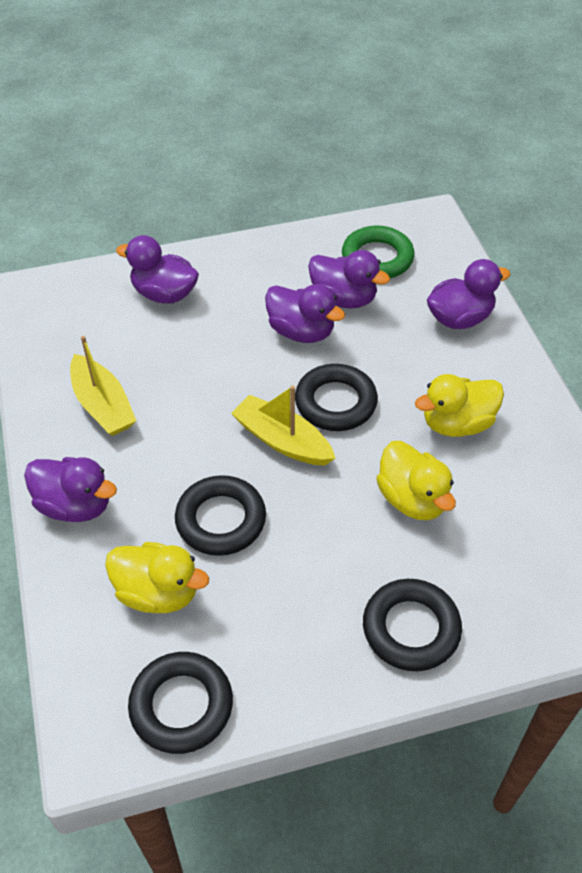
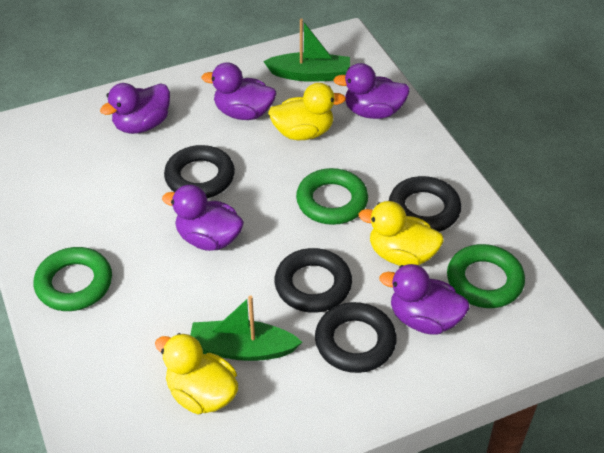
green boat: 0 -> 2
green ring: 1 -> 3
yellow boat: 2 -> 0

